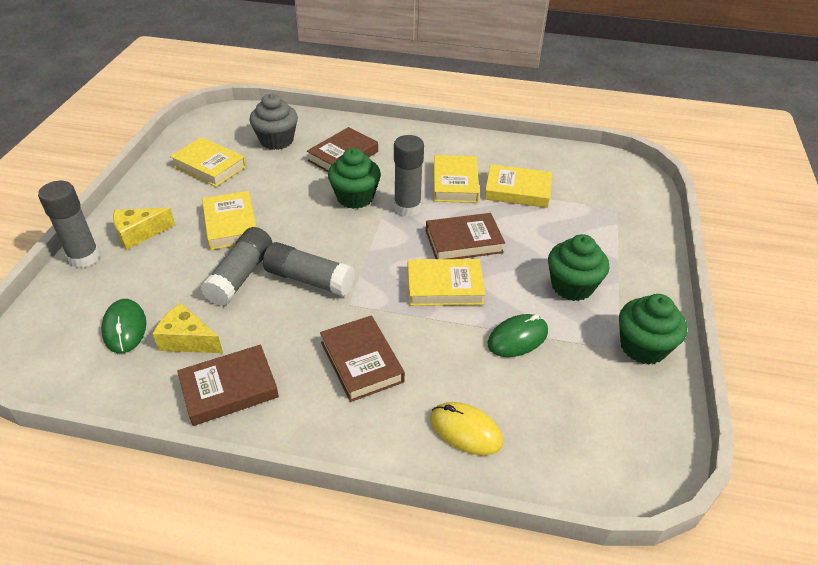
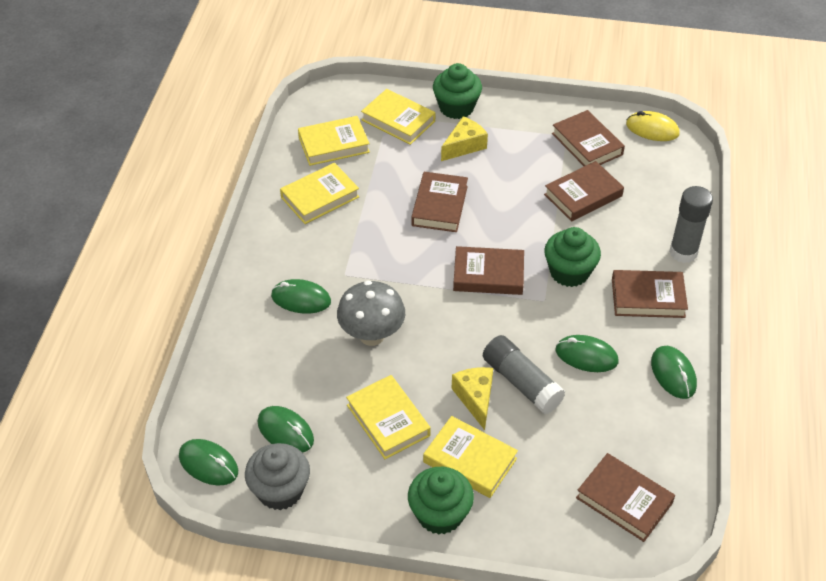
brown book: 4 -> 6
green mouse: 2 -> 5
grey glue stick: 4 -> 2
grey mushroom: 0 -> 1

